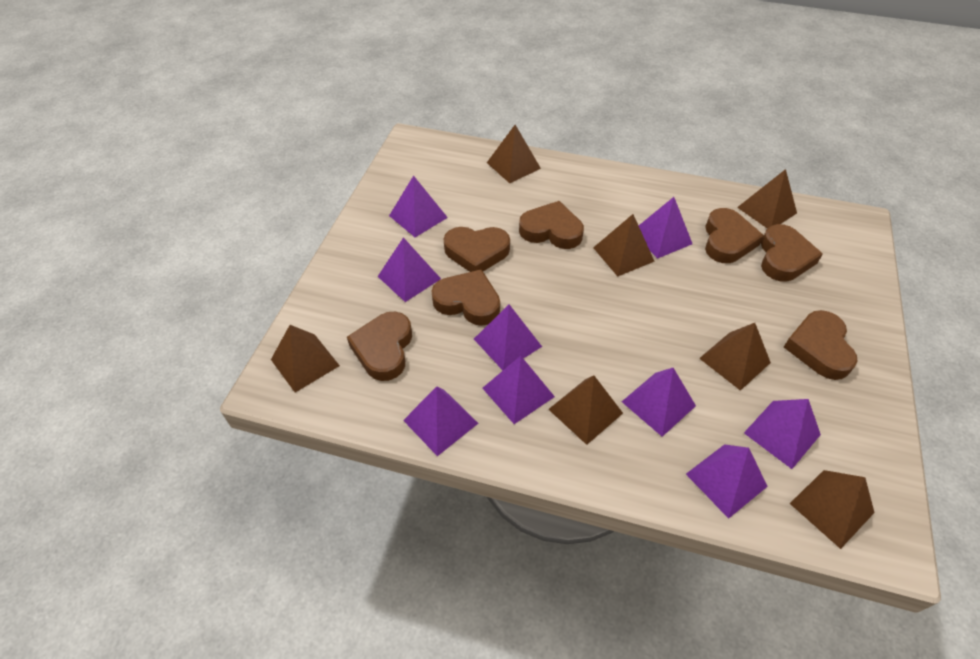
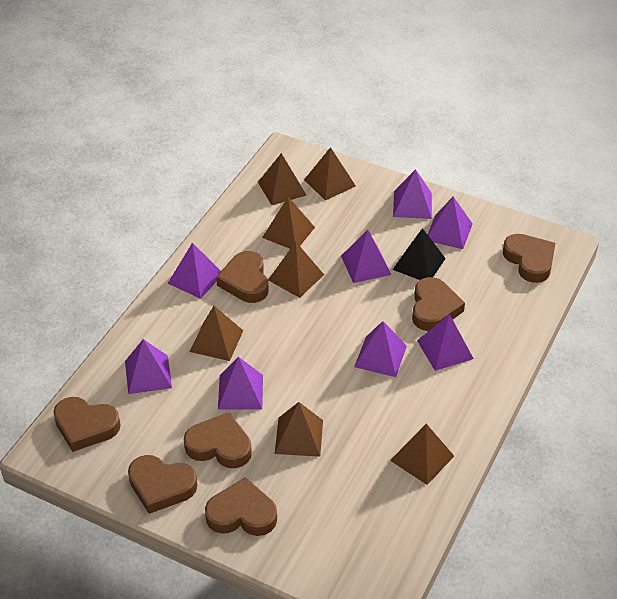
black pyramid: 0 -> 1
purple pyramid: 9 -> 8

